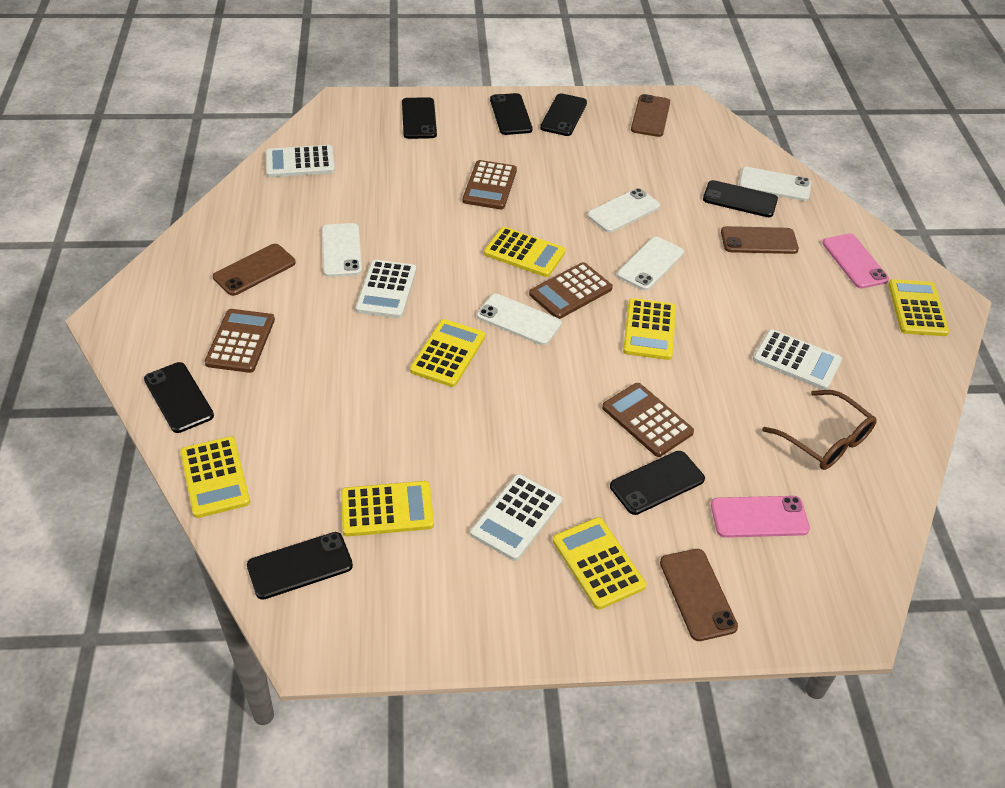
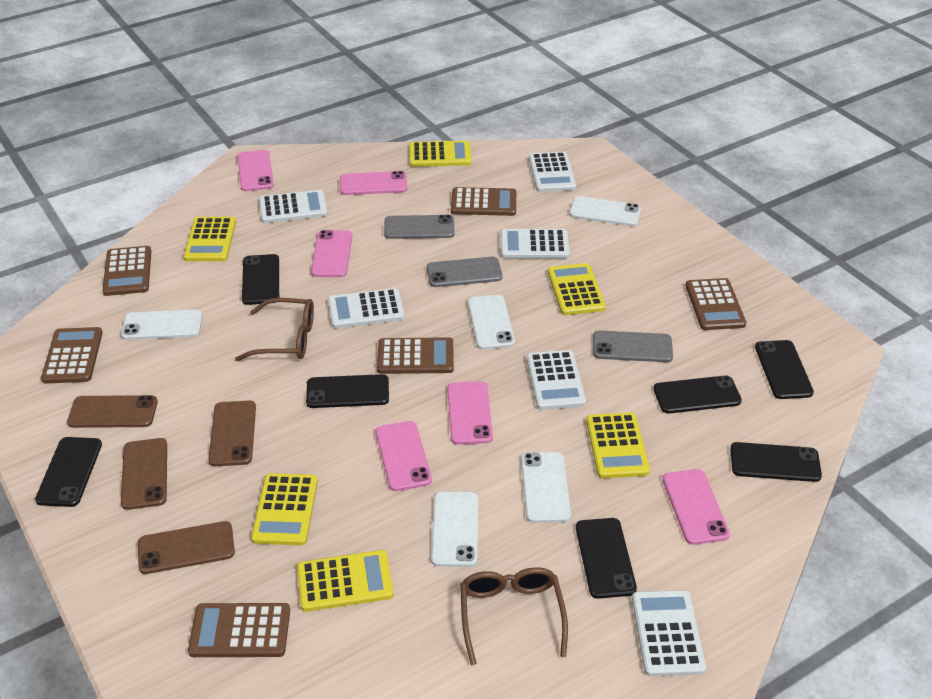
brown calculator: 4 -> 6
brown glasses: 1 -> 2
grey phone: 0 -> 3
pink phone: 2 -> 6
white calculator: 4 -> 6
yellow calculator: 7 -> 6

